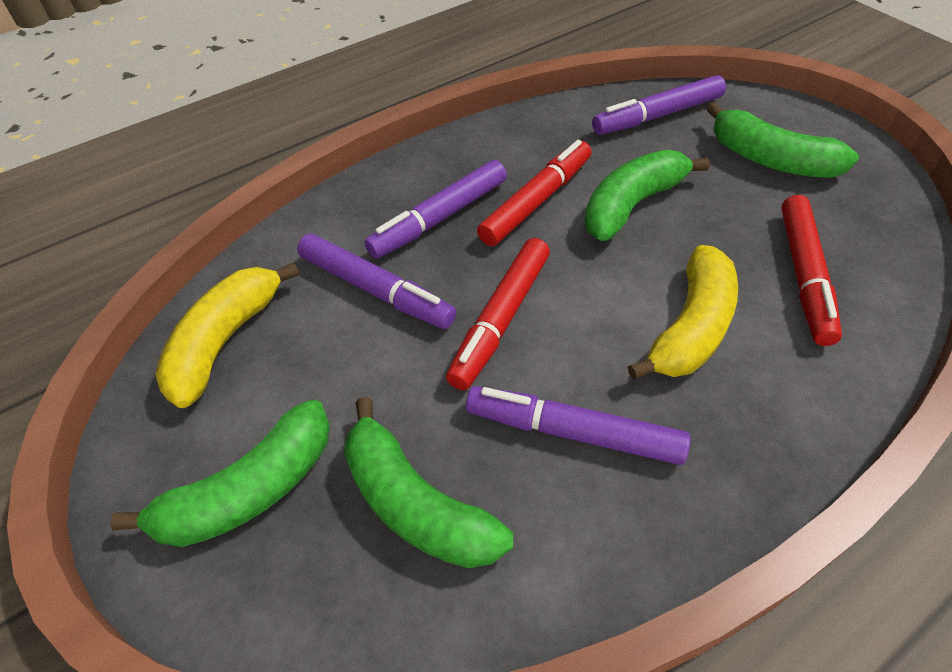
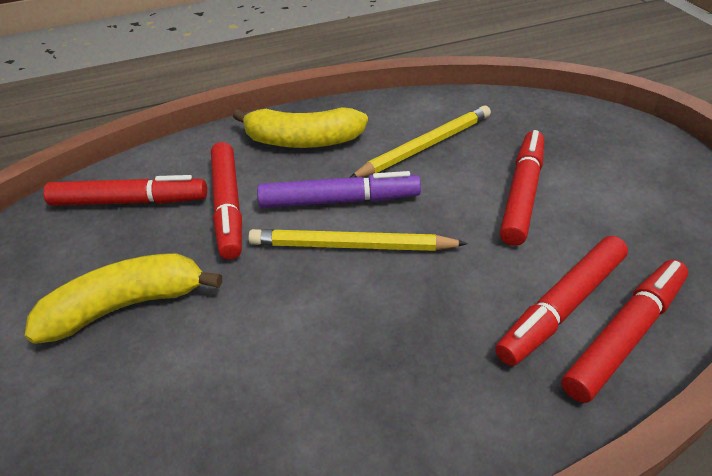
green banana: 4 -> 0
purple marker: 4 -> 1
red marker: 3 -> 5
yellow pencil: 0 -> 2

